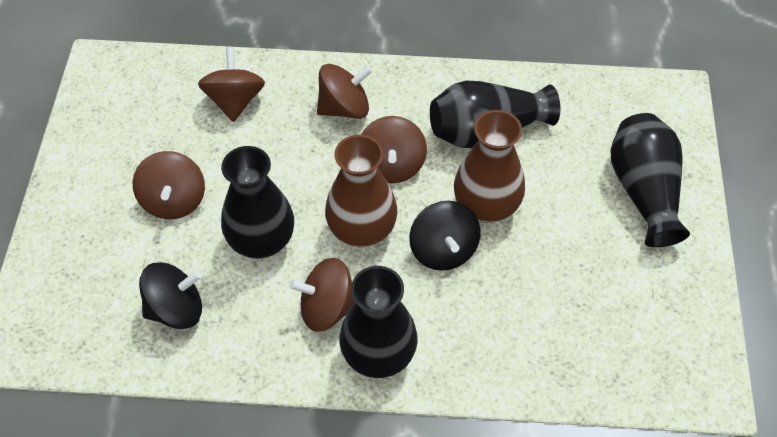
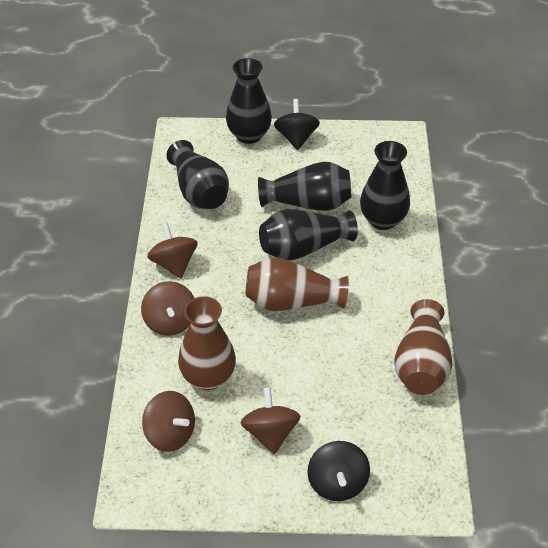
black vase: 4 -> 5
brown spinning top: 5 -> 4
brown vase: 2 -> 3

